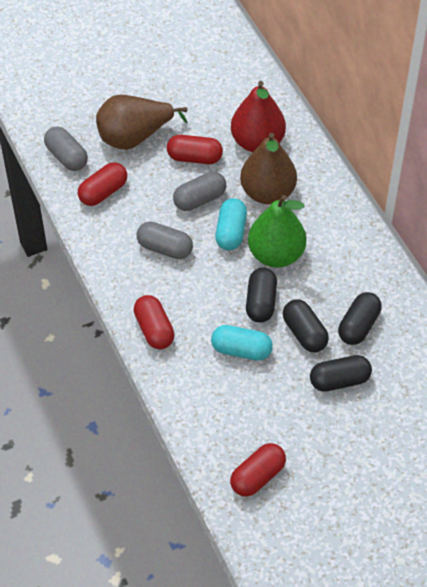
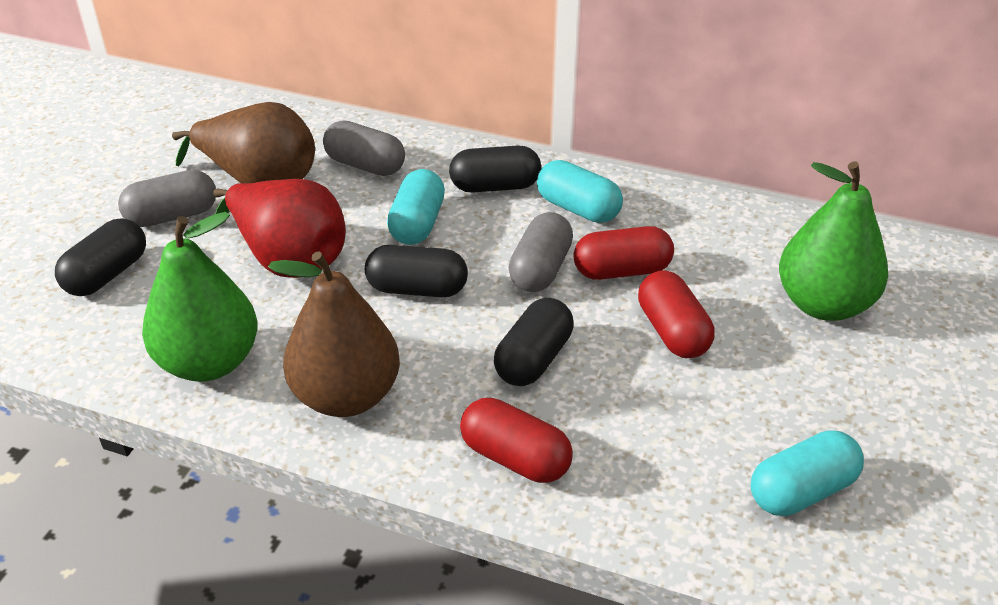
green pear: 1 -> 2
red capsule: 4 -> 3
turquoise capsule: 2 -> 3

